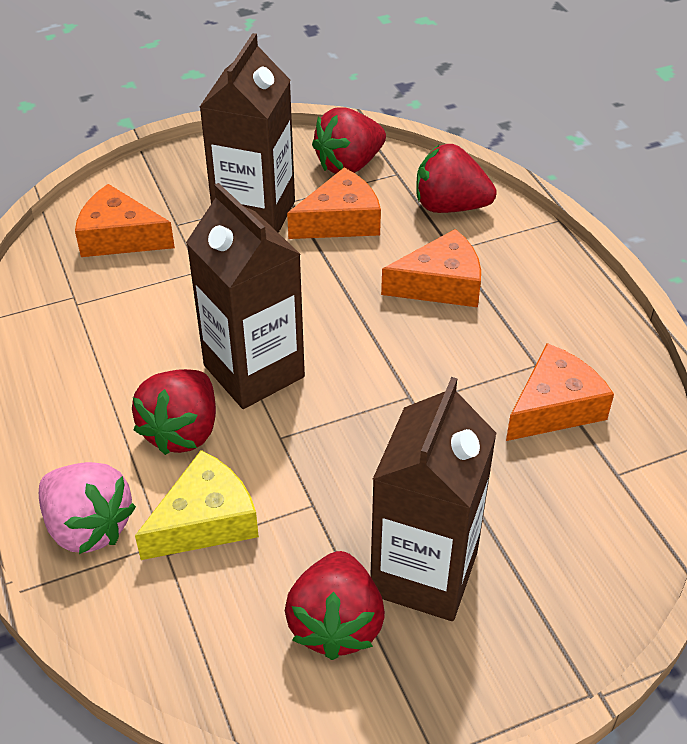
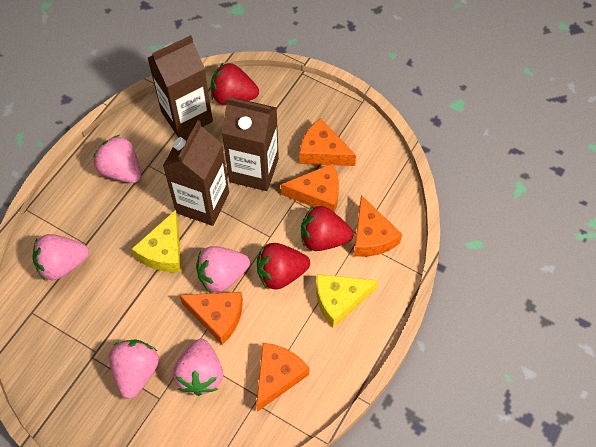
orange cheese: 4 -> 5
pink strawberry: 1 -> 5
red strawberry: 4 -> 3
yellow cheese: 1 -> 2

